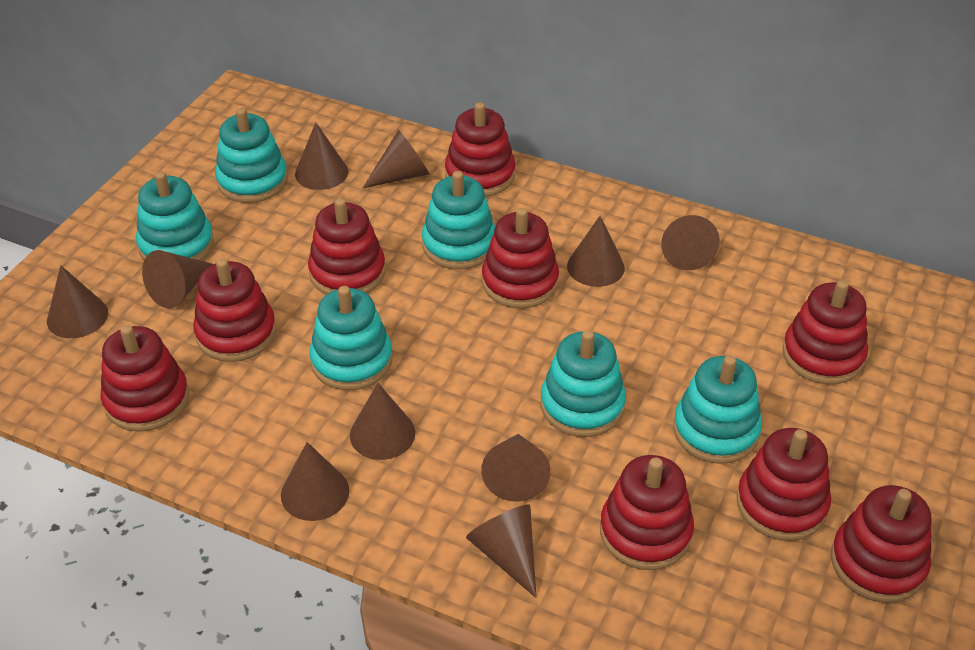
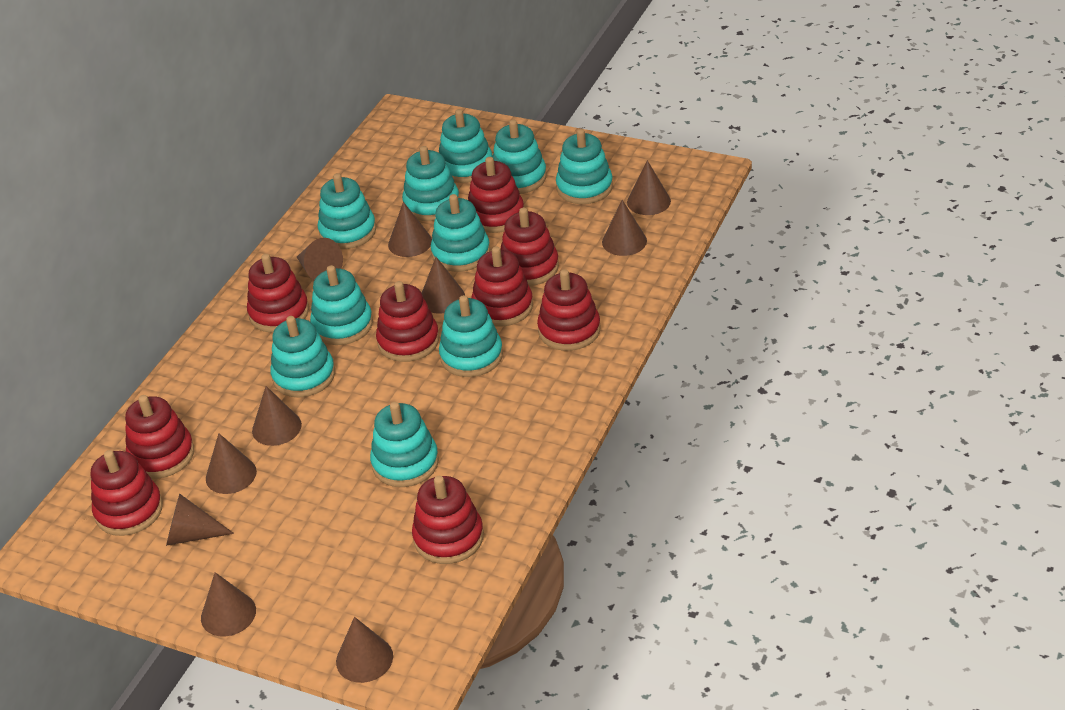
turquoise stacking toy: 6 -> 10

